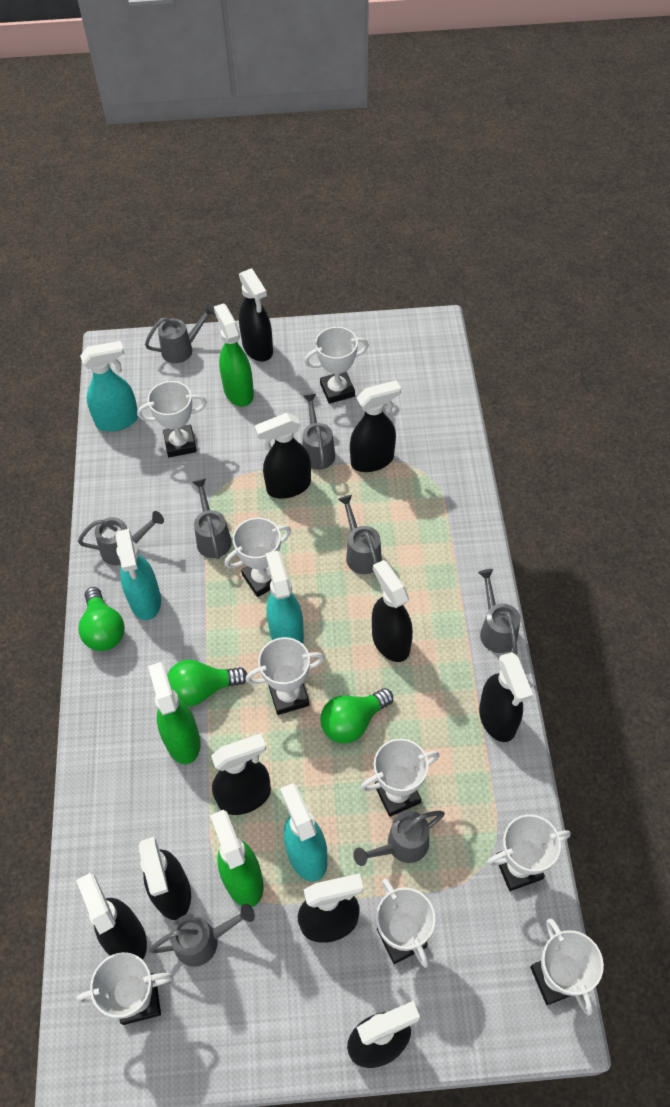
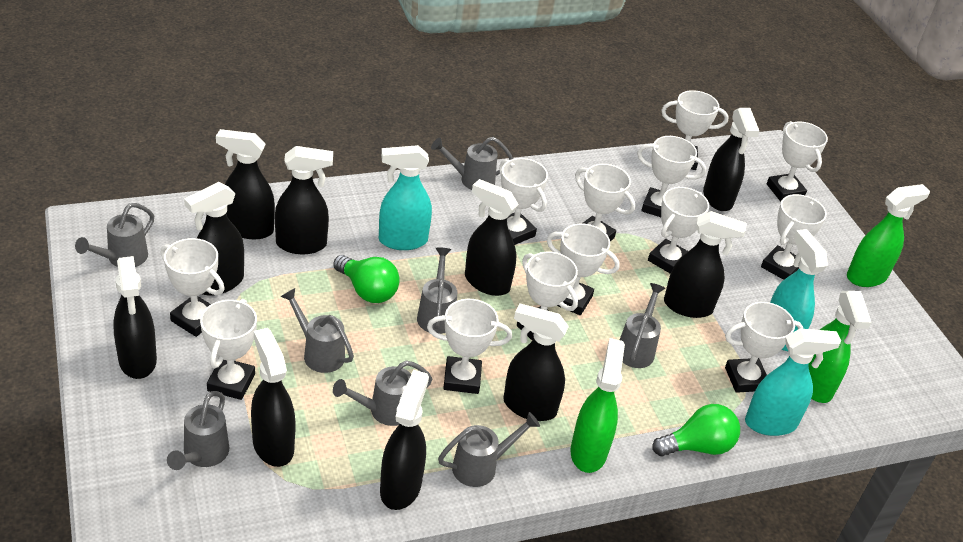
green light bulb: 3 -> 2
turquoise spray bottle: 4 -> 3
white trophy: 9 -> 13

